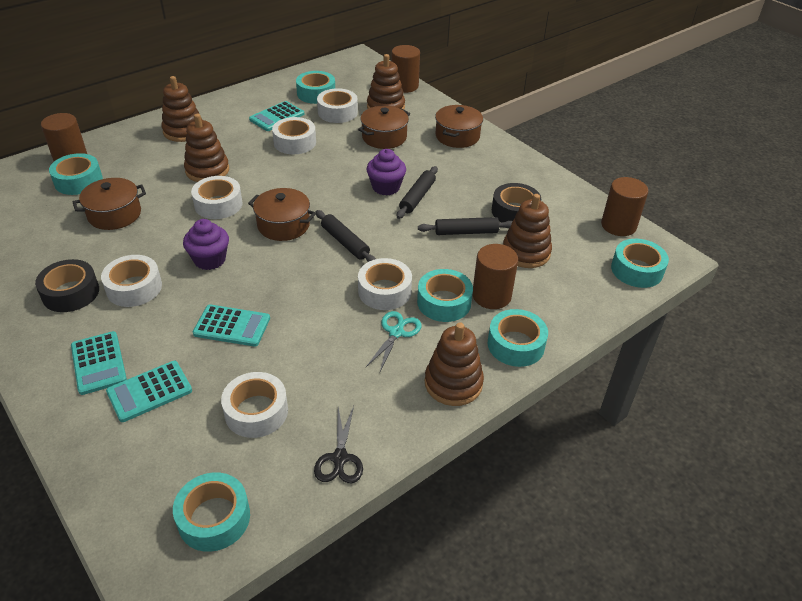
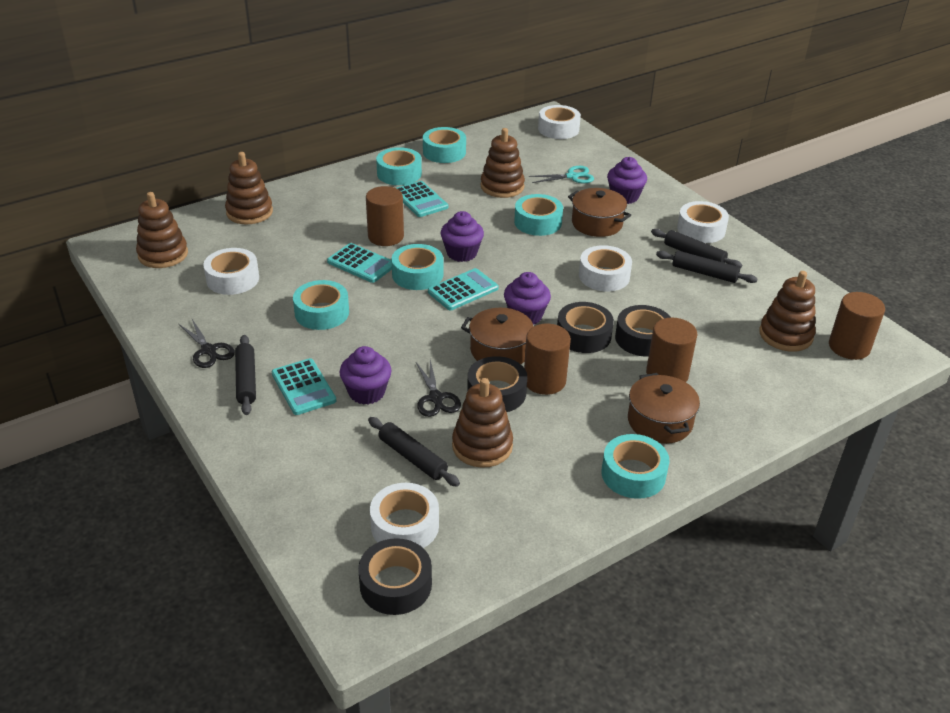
black rolling pin: 3 -> 4
black scissors: 1 -> 2
black tape: 2 -> 4
brown pot: 4 -> 3
purple cupcake: 2 -> 4
white tape: 6 -> 5

